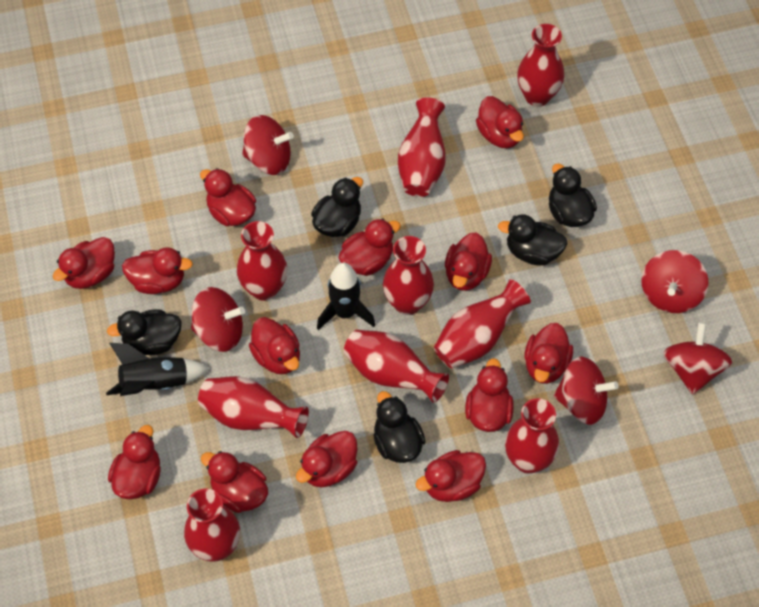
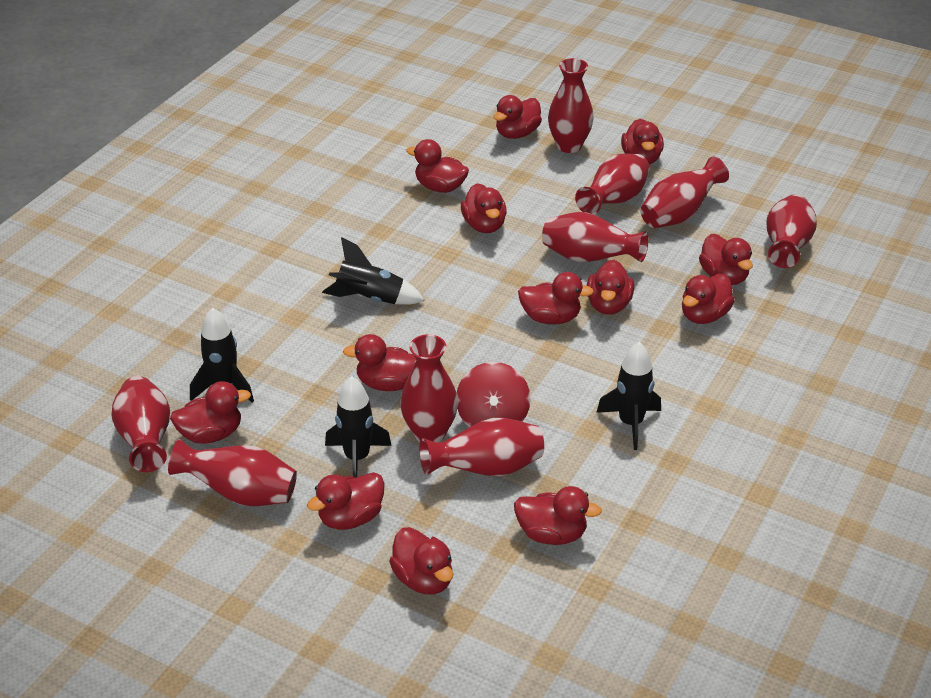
black duck: 5 -> 0
black rocket: 2 -> 4
red spinning top: 5 -> 1

